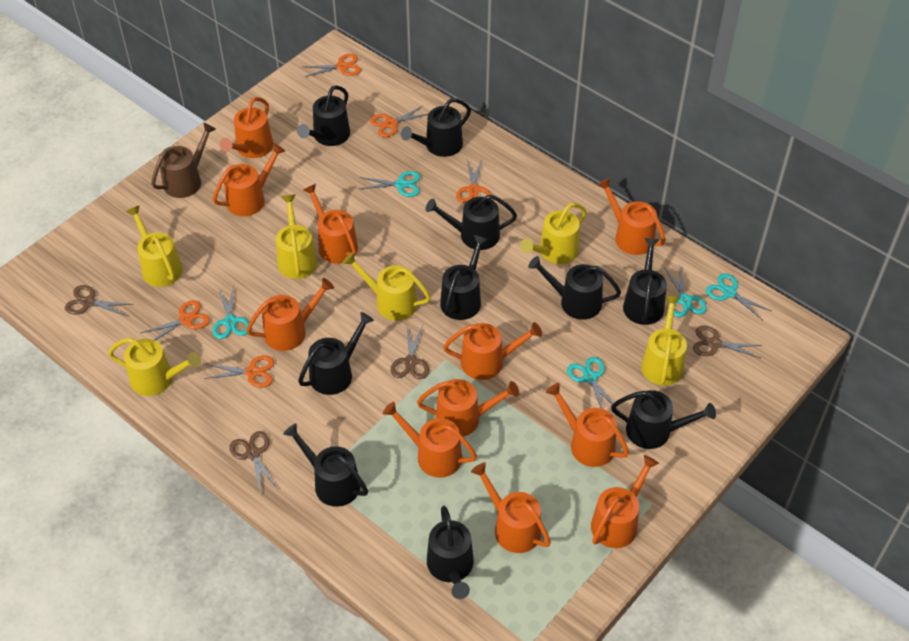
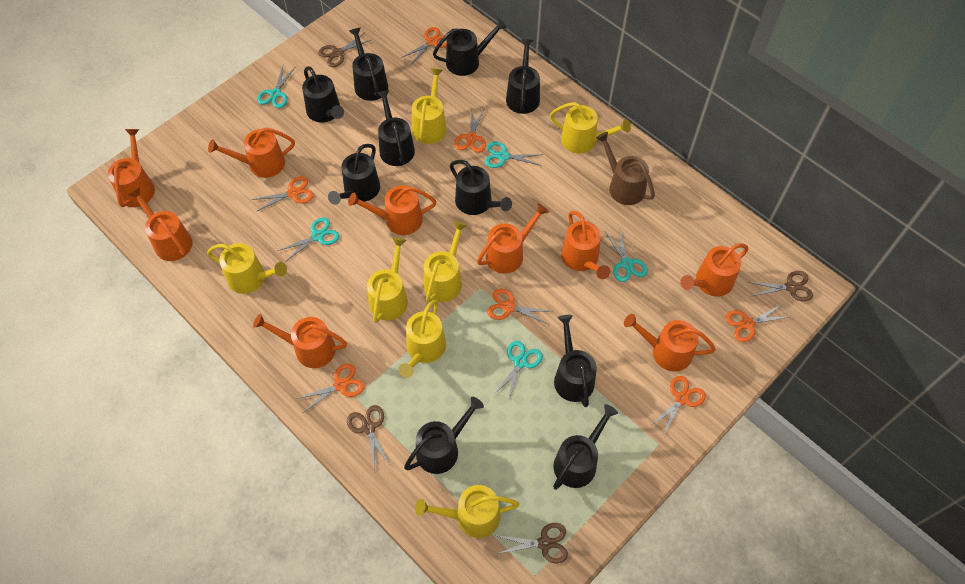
orange scissors: 5 -> 7
orange watering can: 11 -> 9
yellow watering can: 6 -> 7

